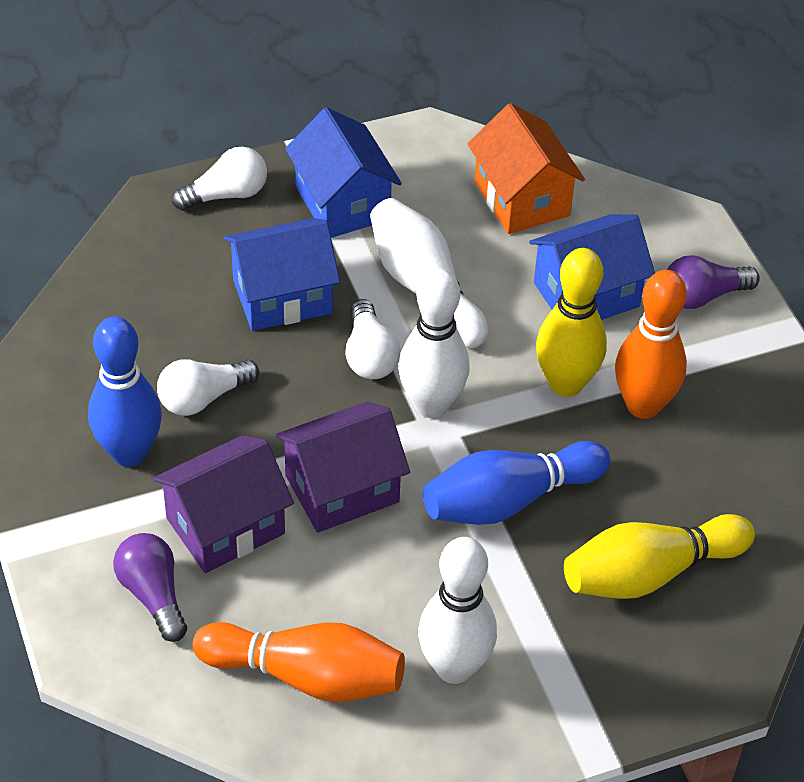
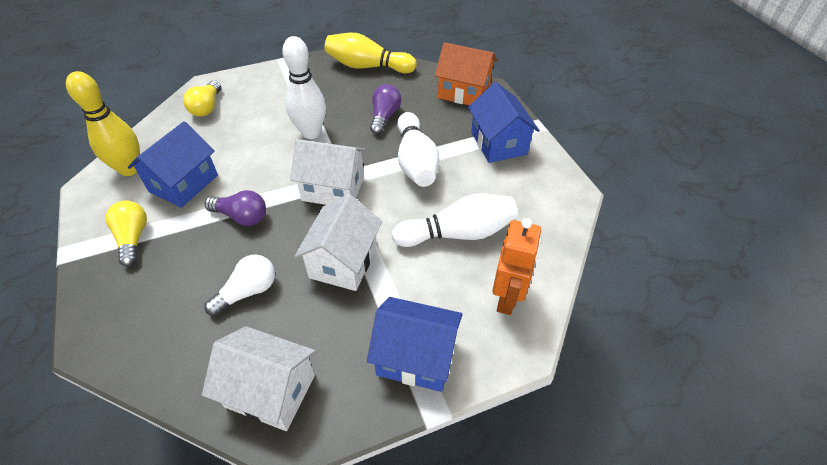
blue bowling pin: 2 -> 0
orange bowling pin: 2 -> 0
orange robot: 0 -> 1
purple house: 2 -> 0
white house: 0 -> 3
white light bulb: 3 -> 1
yellow light bulb: 0 -> 2

